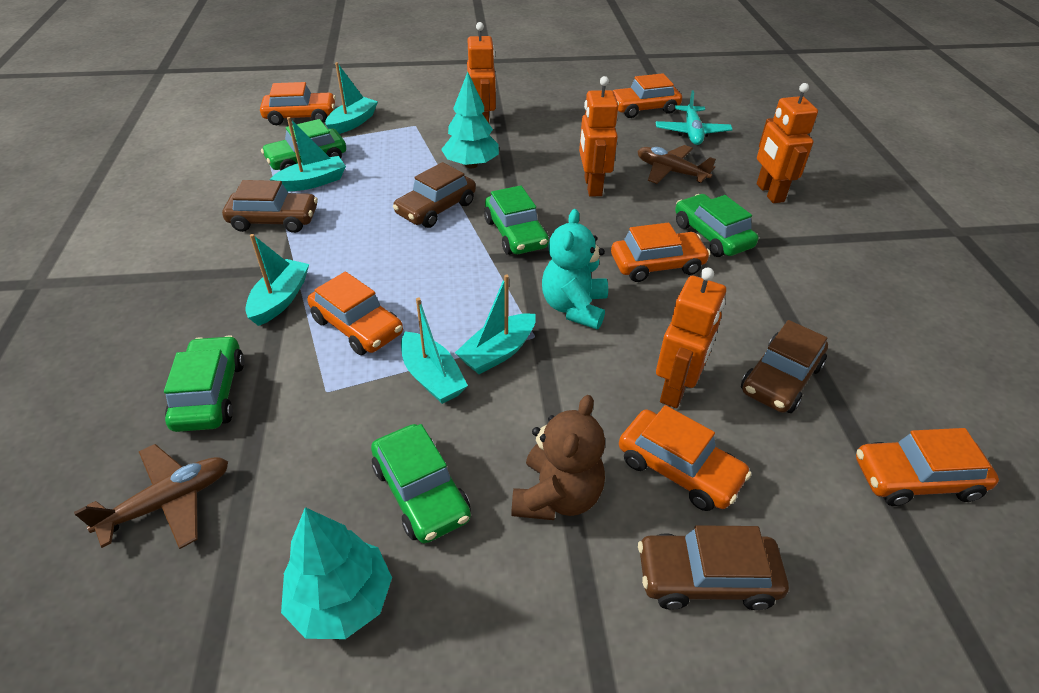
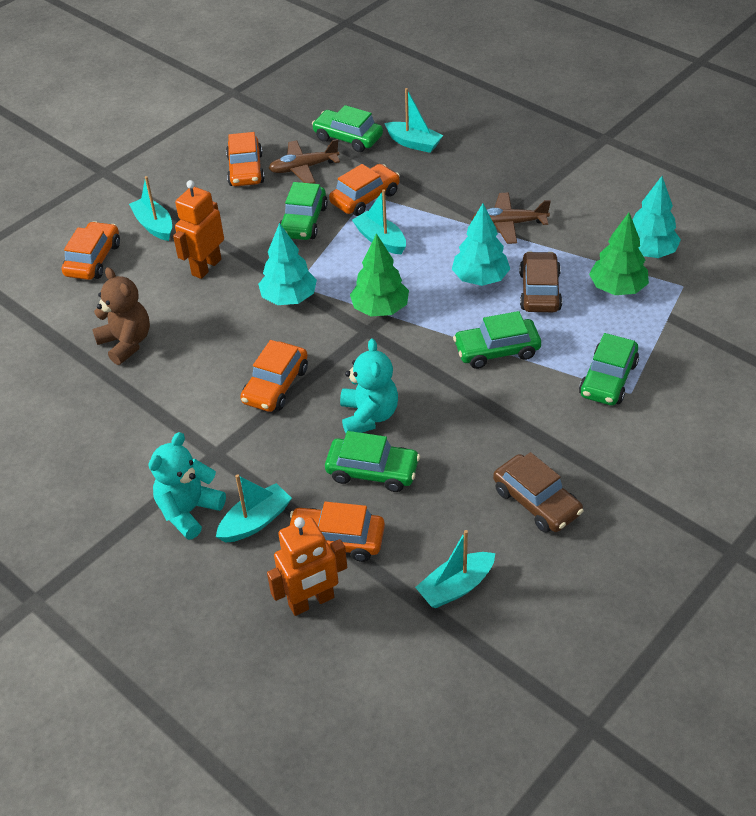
brown car: 4 -> 2
green tree: 0 -> 2
orange car: 6 -> 5
orange robot: 4 -> 2
turquoise plane: 1 -> 0
turquoise teddy bear: 1 -> 2
turquoise tree: 2 -> 3

